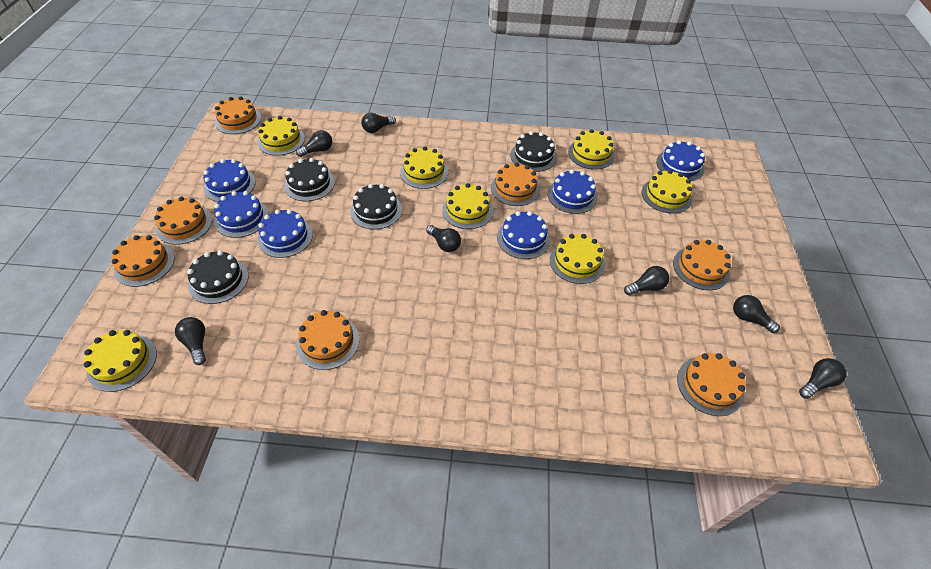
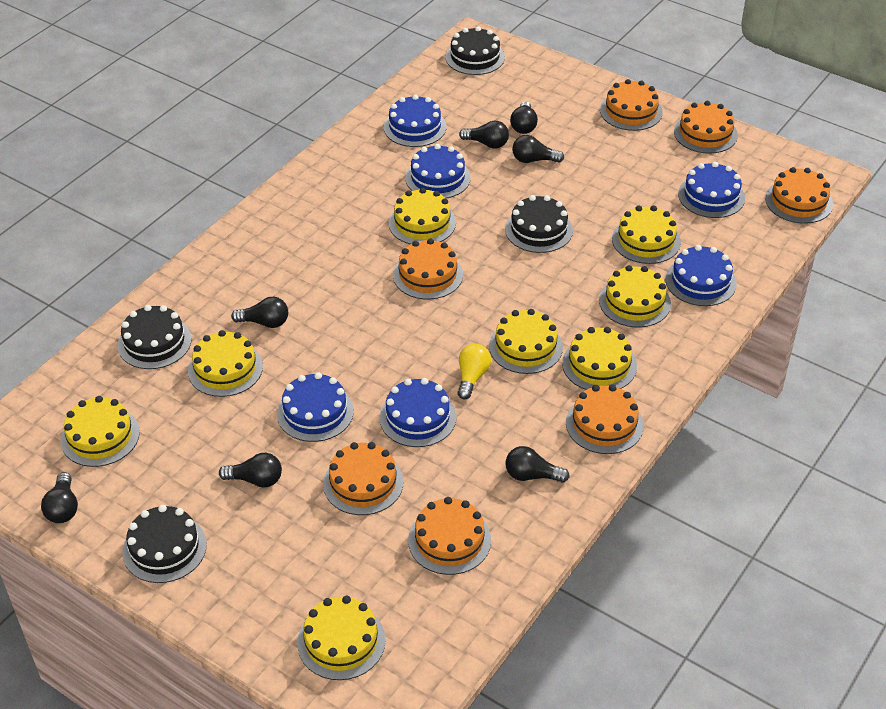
yellow cake: 7 -> 8
yellow light bulb: 0 -> 1

